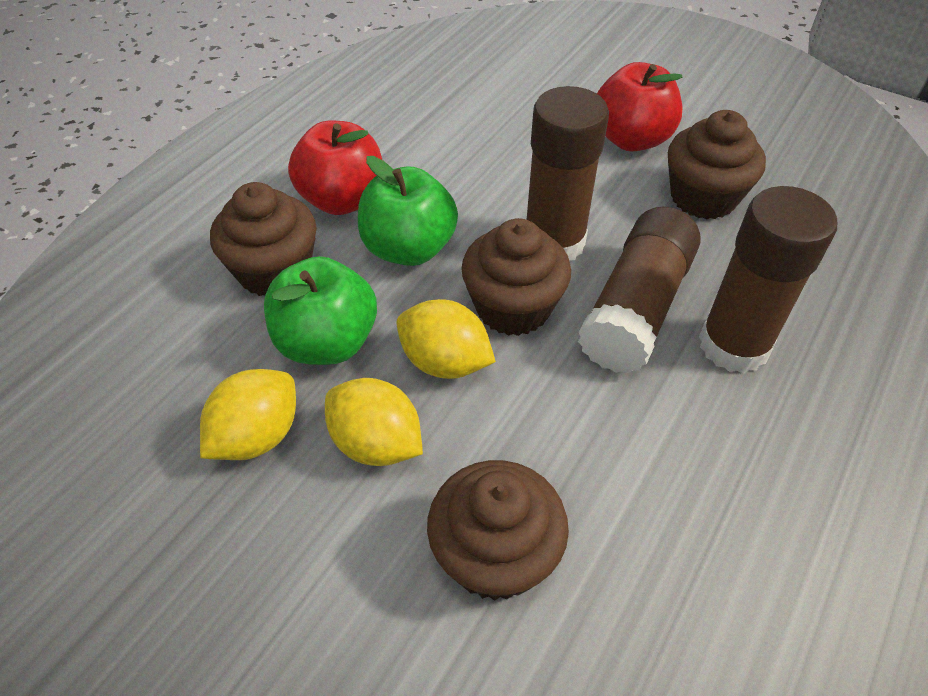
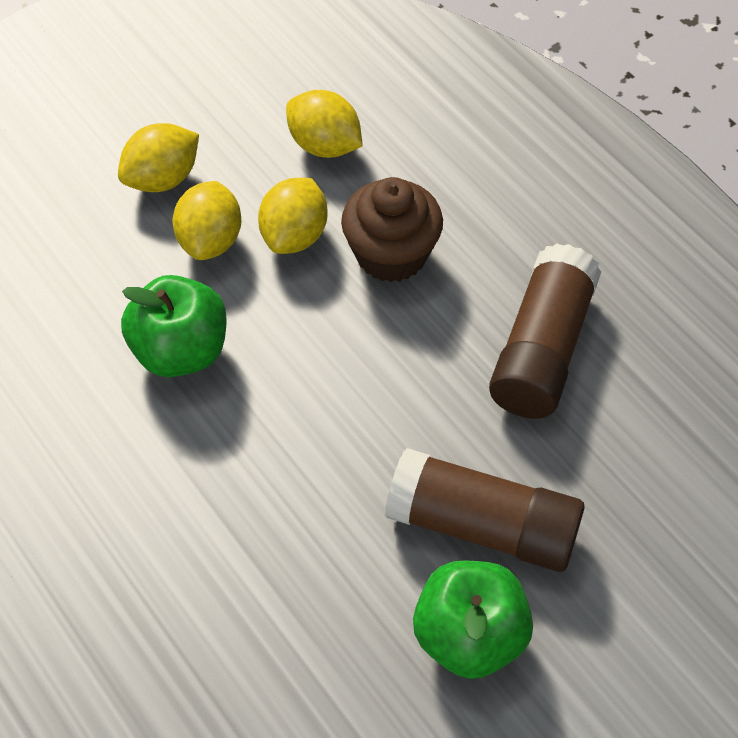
brown cupcake: 4 -> 1
brown glue stick: 3 -> 2
red apple: 2 -> 0
yellow lemon: 3 -> 4

